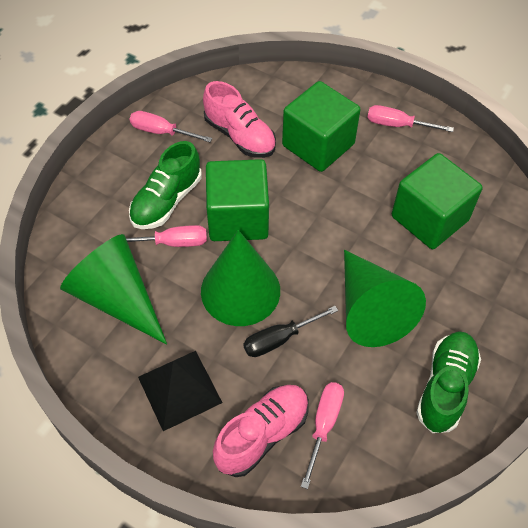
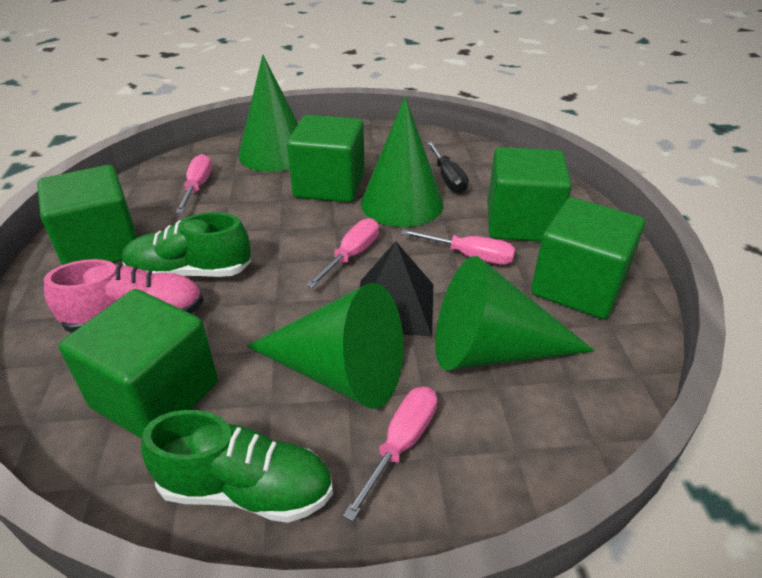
green cone: 3 -> 4
green cube: 3 -> 5
pink shoe: 2 -> 1

